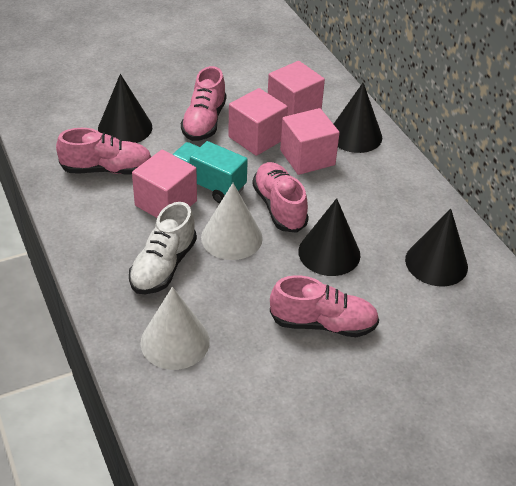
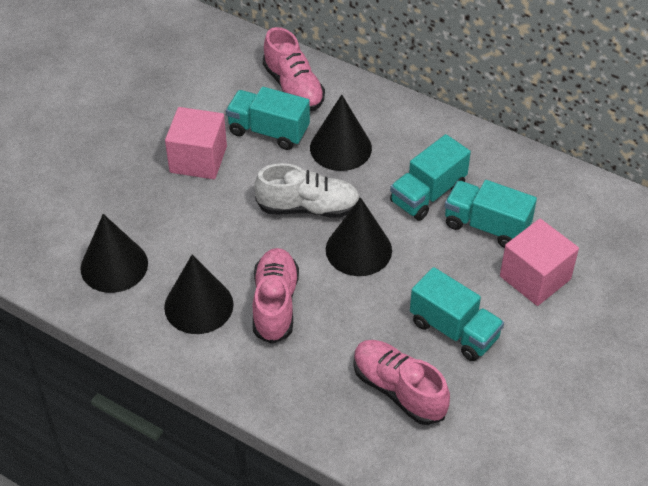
pink cube: 4 -> 2
pink shoe: 4 -> 3
turquoise truck: 1 -> 4
white cone: 2 -> 0

